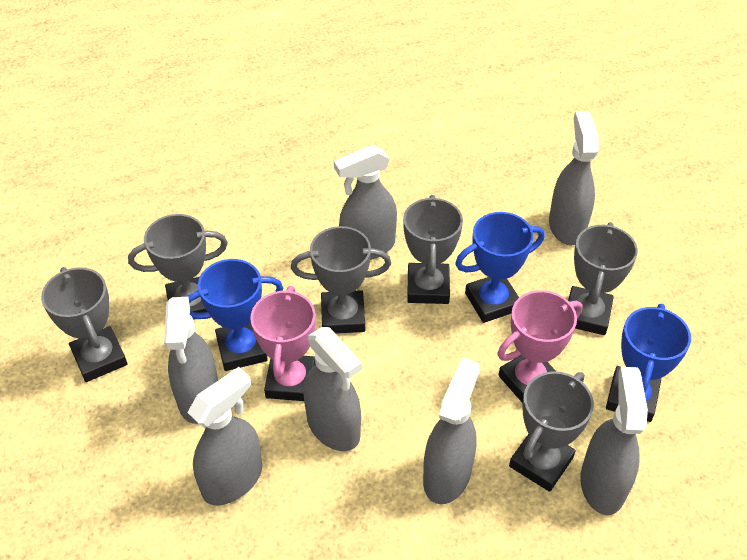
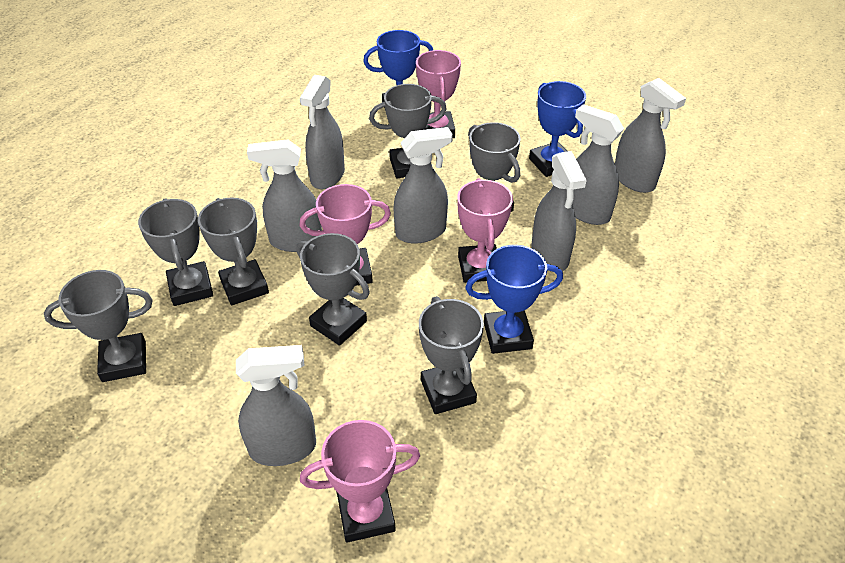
grey trophy: 6 -> 7
pink trophy: 2 -> 4

